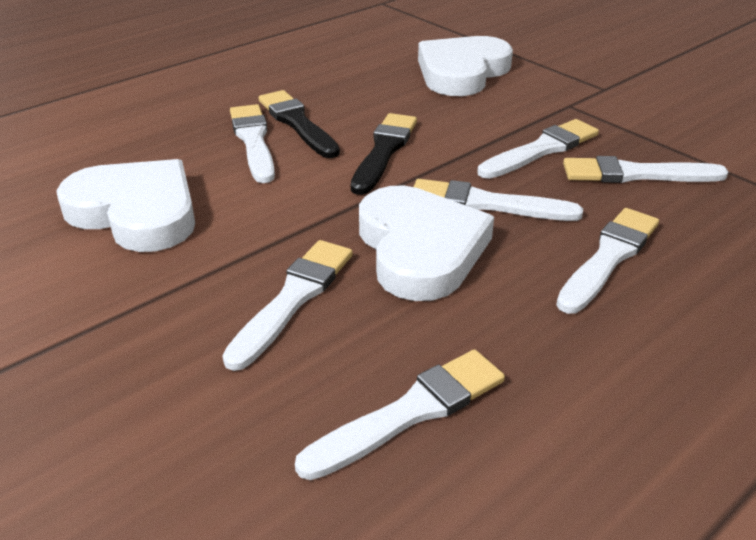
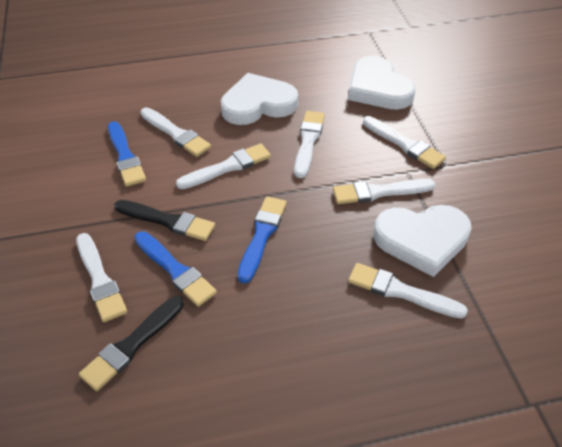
blue brush: 0 -> 3

